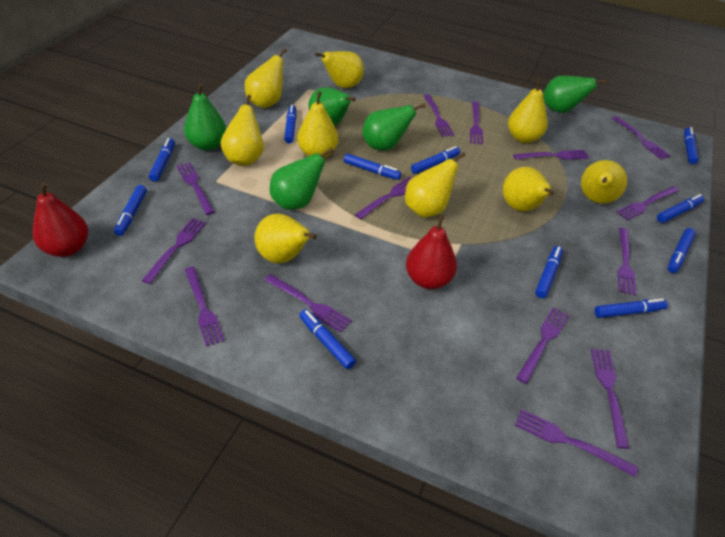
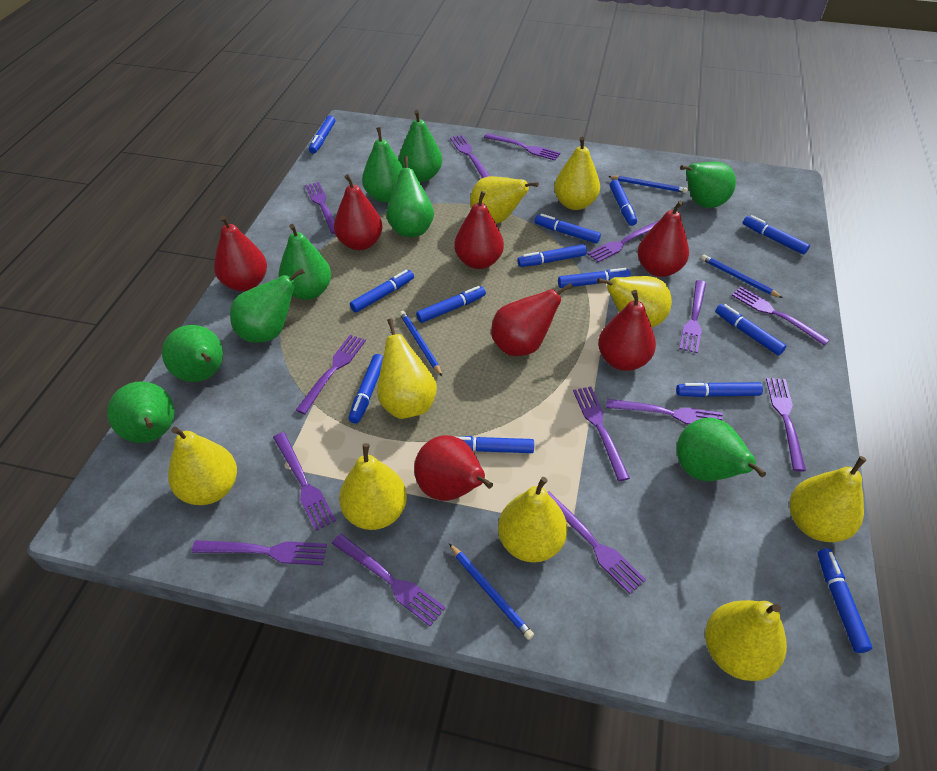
blue marker: 11 -> 13
blue pencil: 0 -> 4
green pear: 5 -> 9
red pear: 2 -> 7

